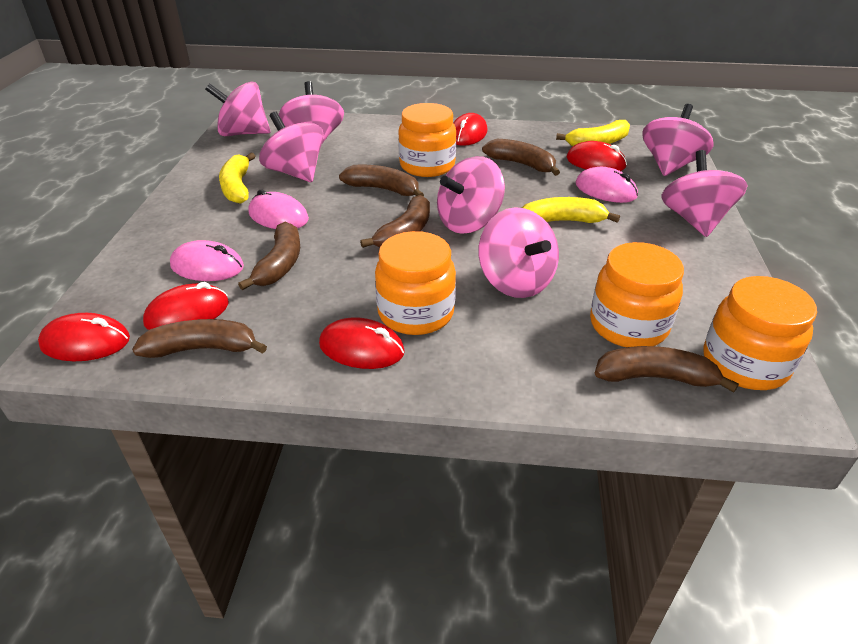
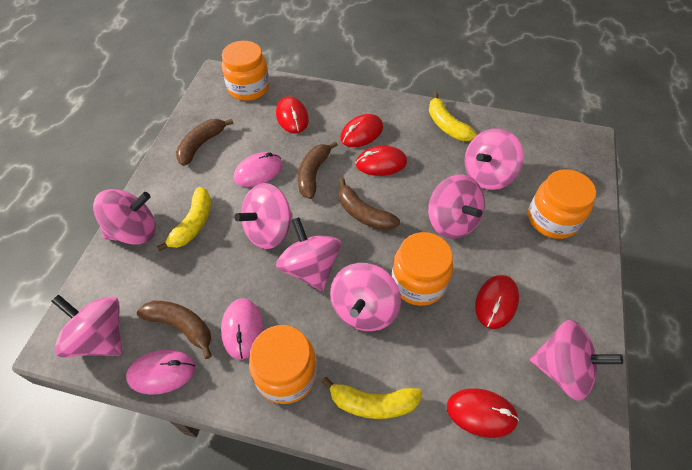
brown banana: 6 -> 4
pink spinning top: 7 -> 8

